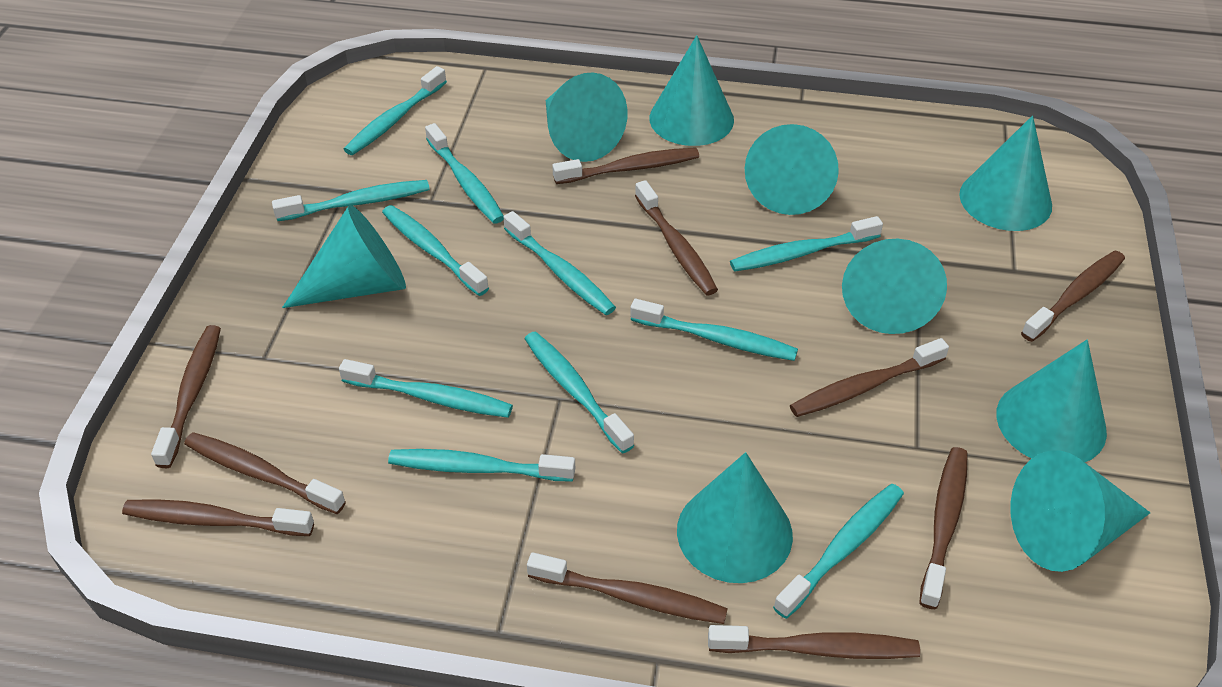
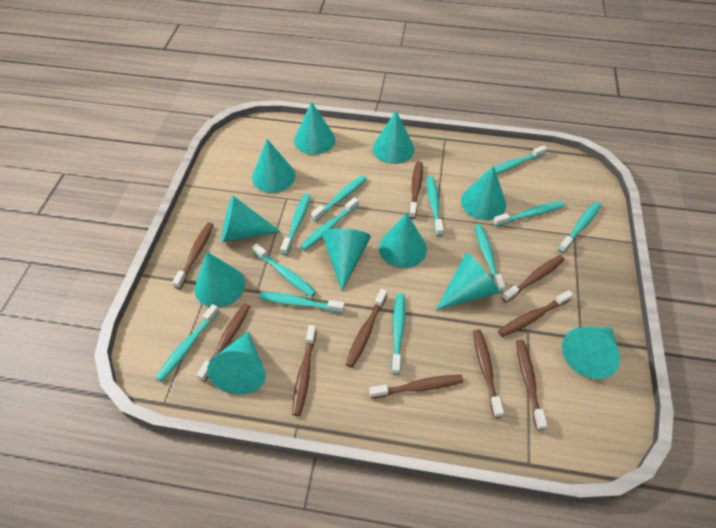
turquoise cone: 9 -> 11
turquoise toothbrush: 11 -> 12

